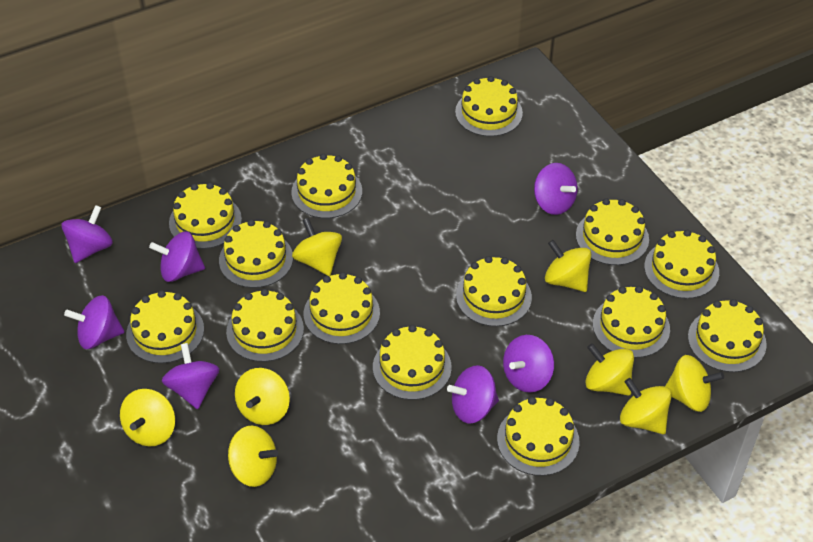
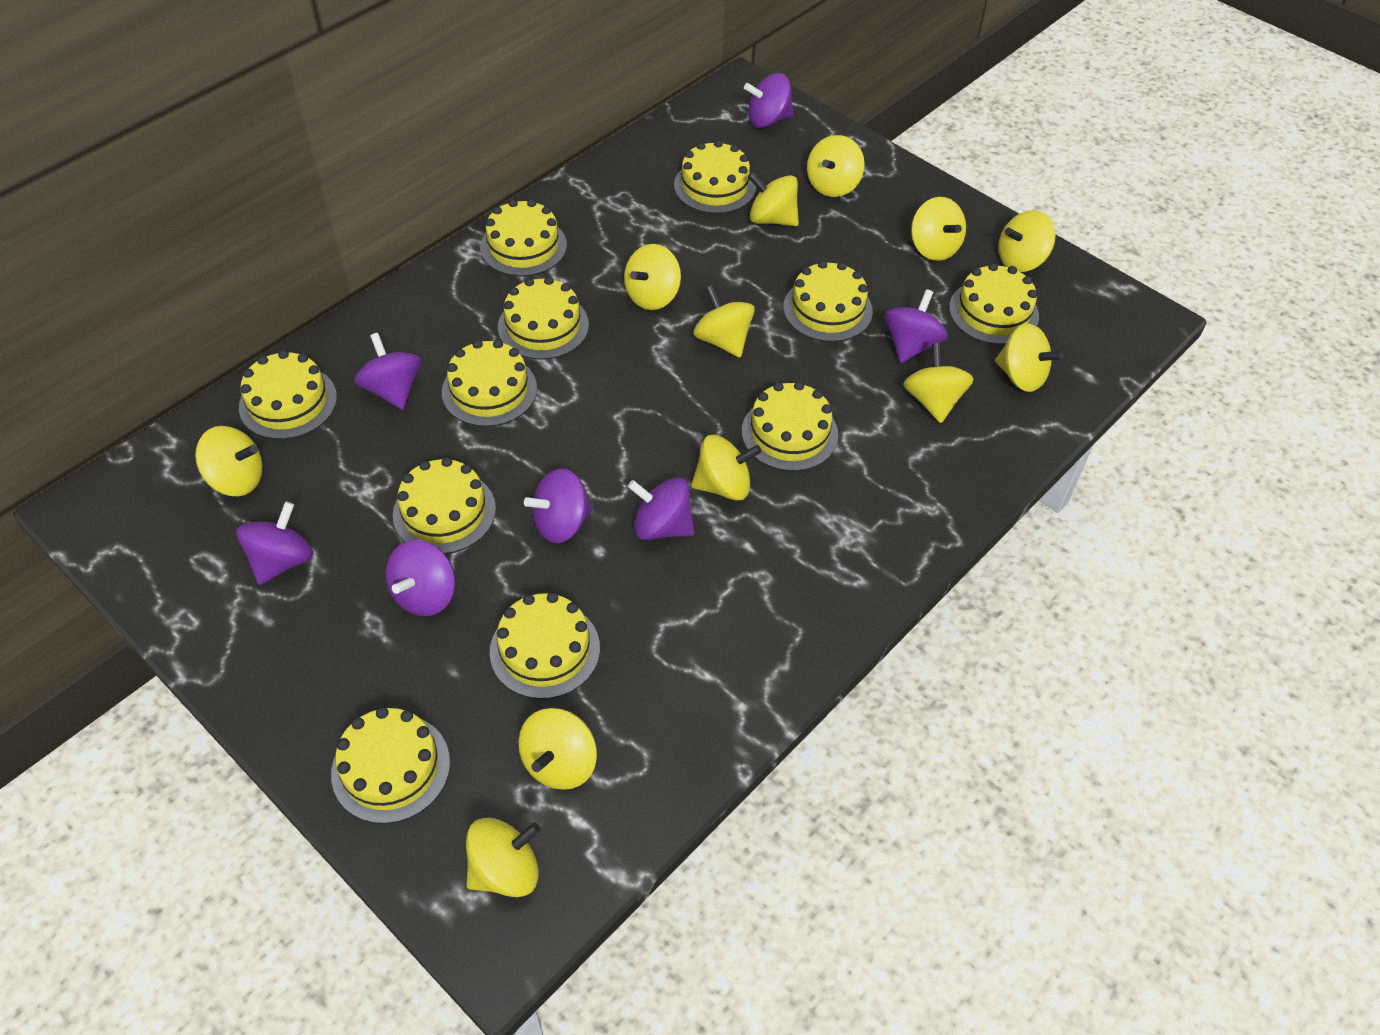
yellow cake: 14 -> 11
yellow spinning top: 8 -> 12

